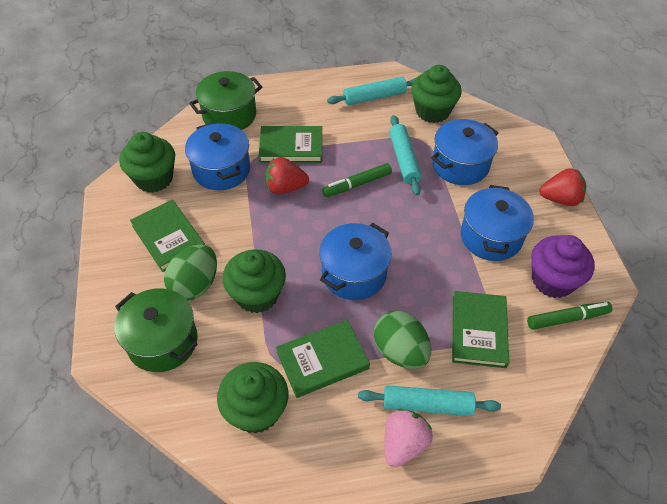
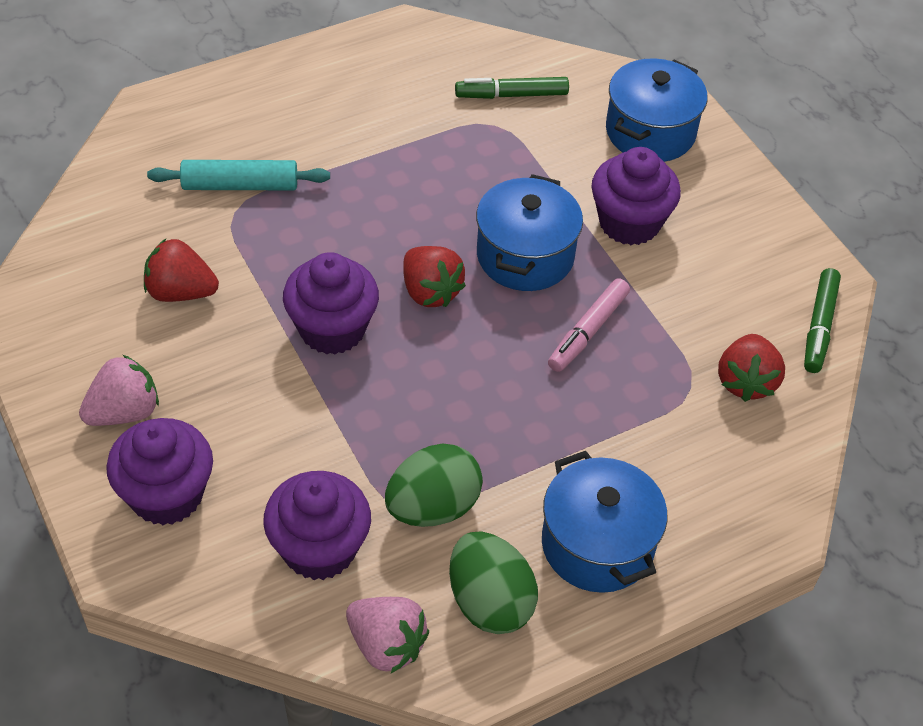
blue pot: 4 -> 3
green book: 4 -> 0
green cupcake: 4 -> 0
green pot: 2 -> 0
pink marker: 0 -> 1
pink strawberry: 1 -> 2
purple cupcake: 1 -> 4
red strawberry: 2 -> 3
turquoise rolling pin: 3 -> 1

